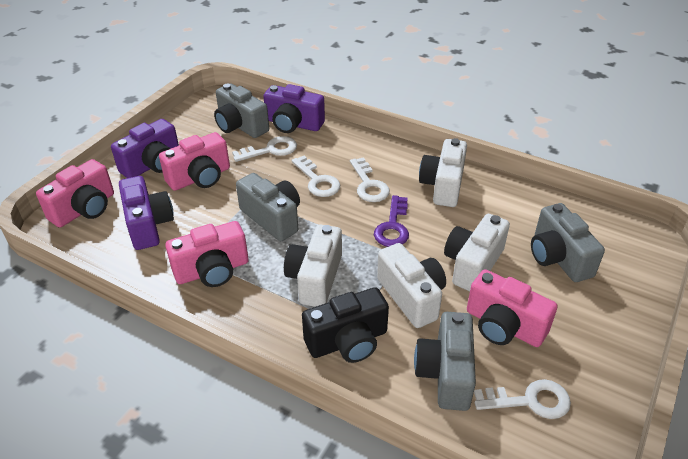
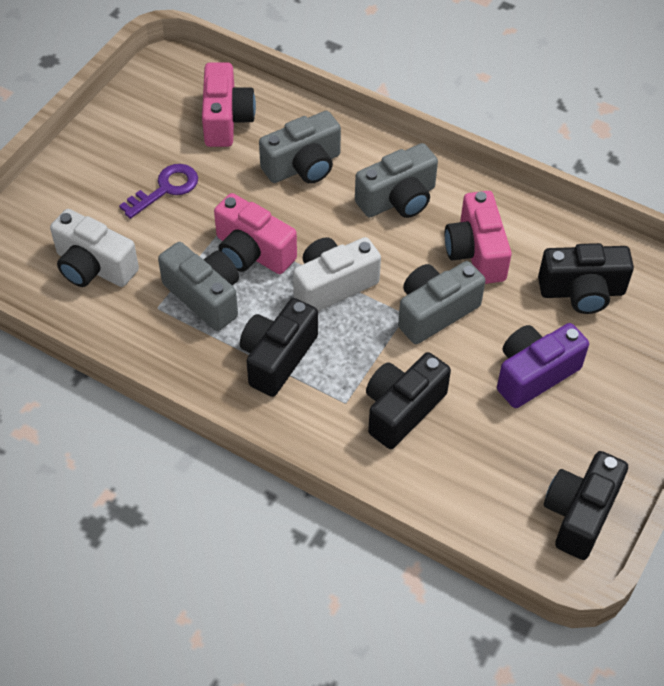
black camera: 1 -> 4
pink camera: 4 -> 3
purple camera: 3 -> 1
white camera: 4 -> 2
white key: 4 -> 0

